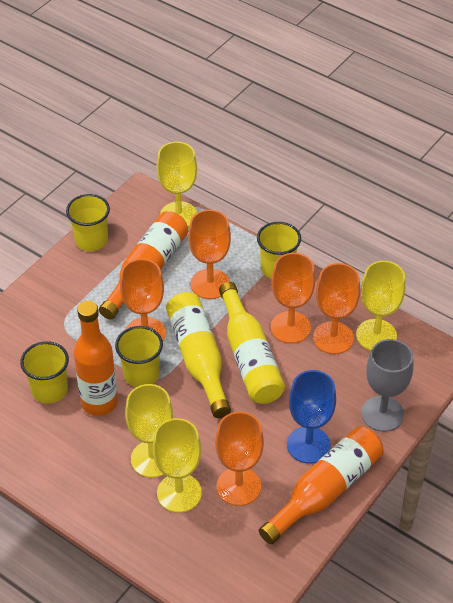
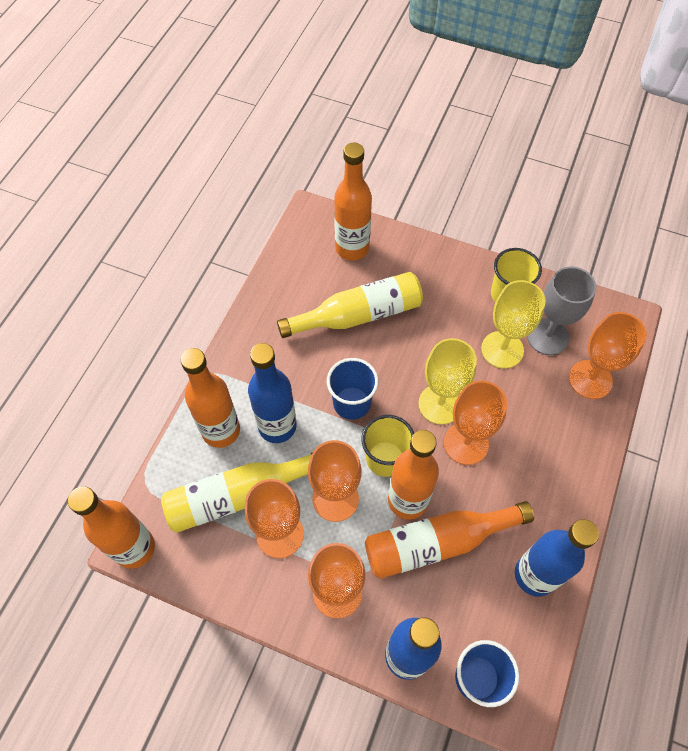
blue bottle: 0 -> 3
blue cup: 0 -> 2
blue goblet: 1 -> 0
orange bottle: 3 -> 5
yellow cup: 4 -> 2
yellow goblet: 4 -> 2

